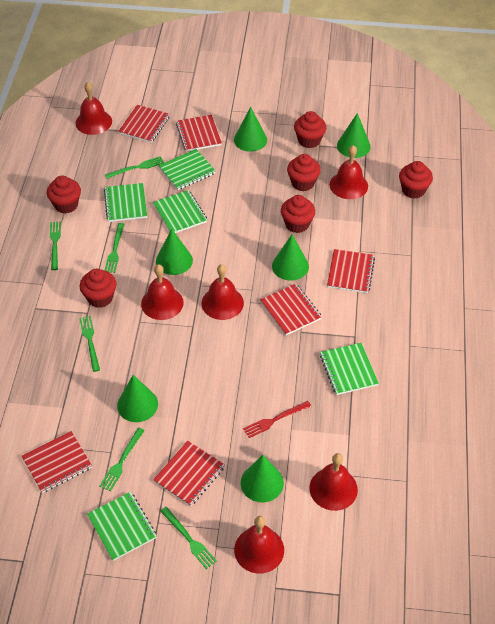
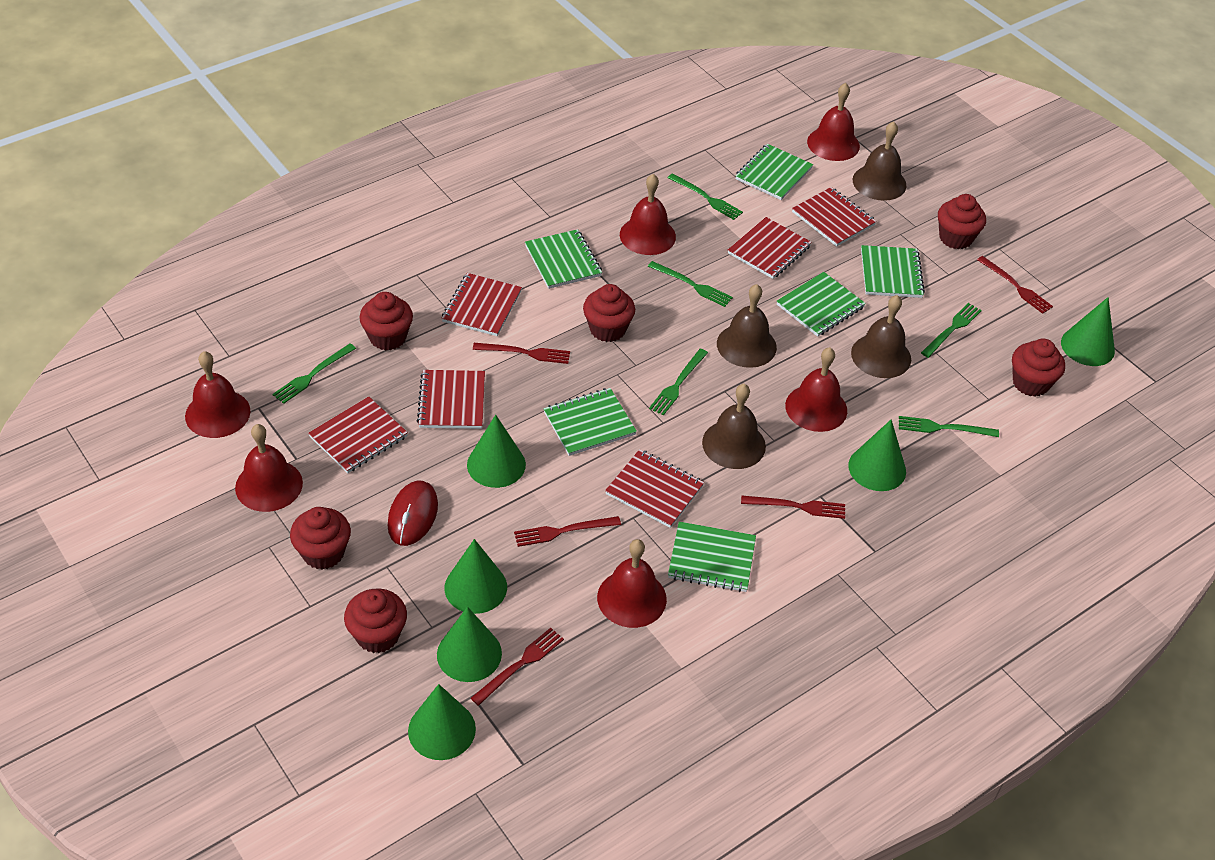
brown bell: 0 -> 4
green notebook: 5 -> 6
red fork: 1 -> 5
red mouse: 0 -> 1

